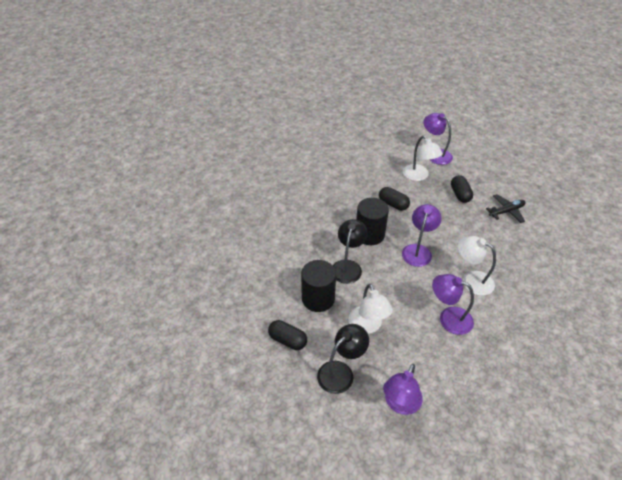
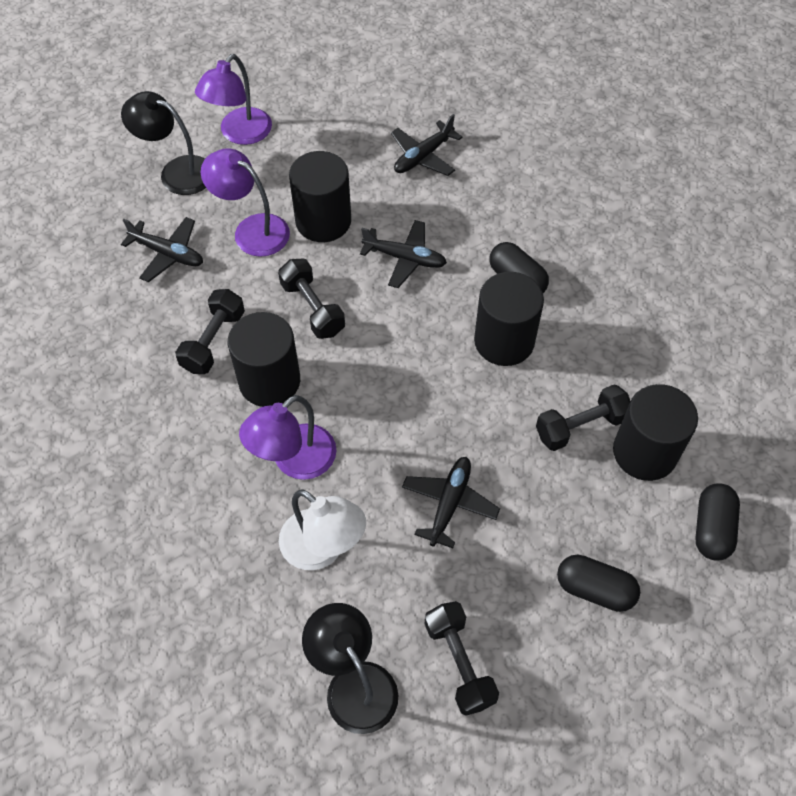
black cylinder: 2 -> 4
black dumbbell: 0 -> 4
black plane: 1 -> 4
purple lamp: 4 -> 3
white lamp: 3 -> 1

